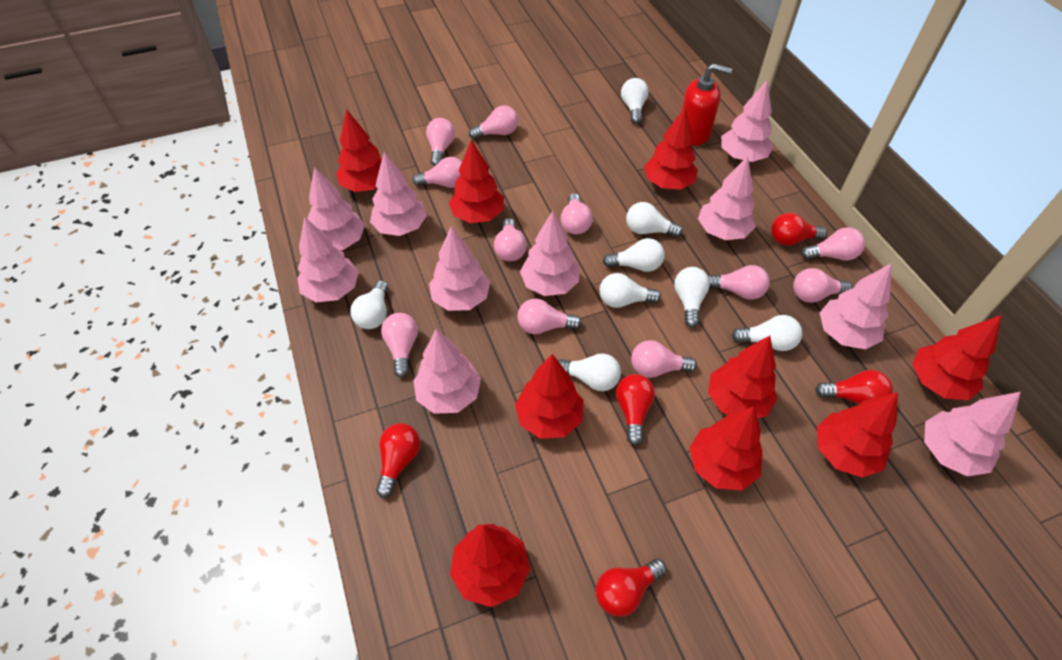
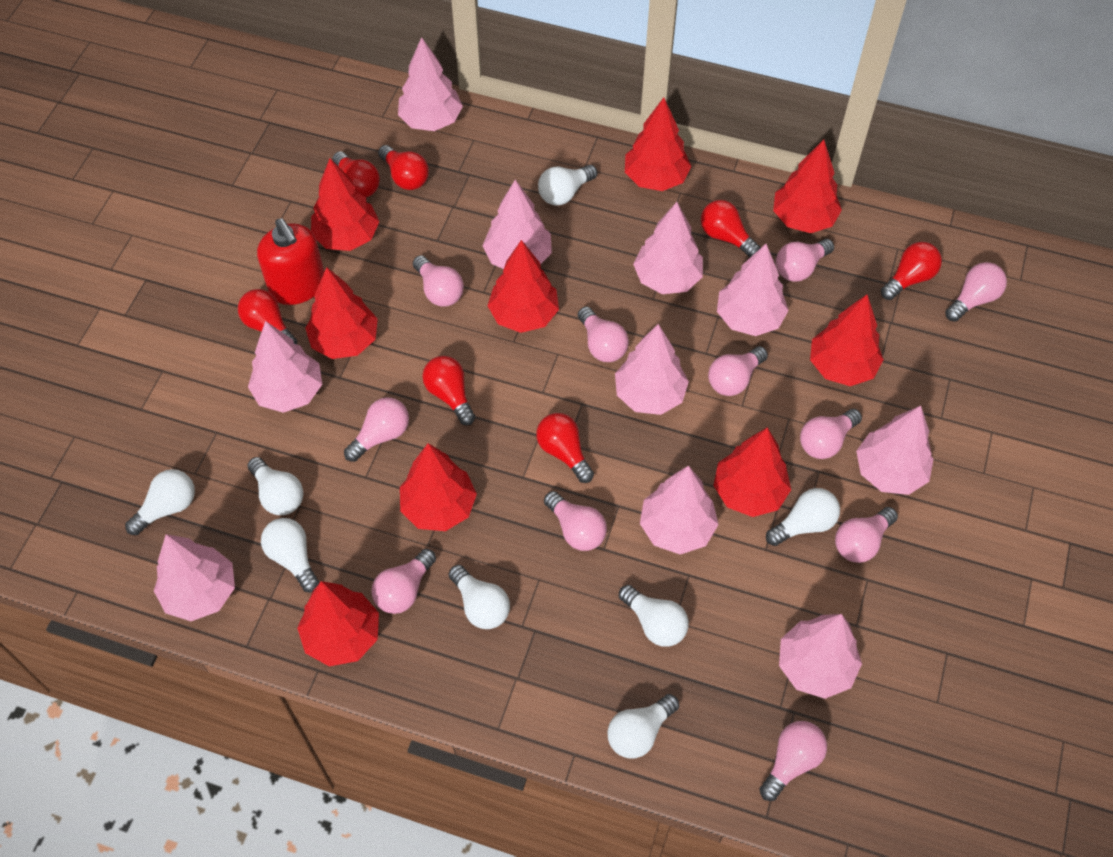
red light bulb: 5 -> 7

